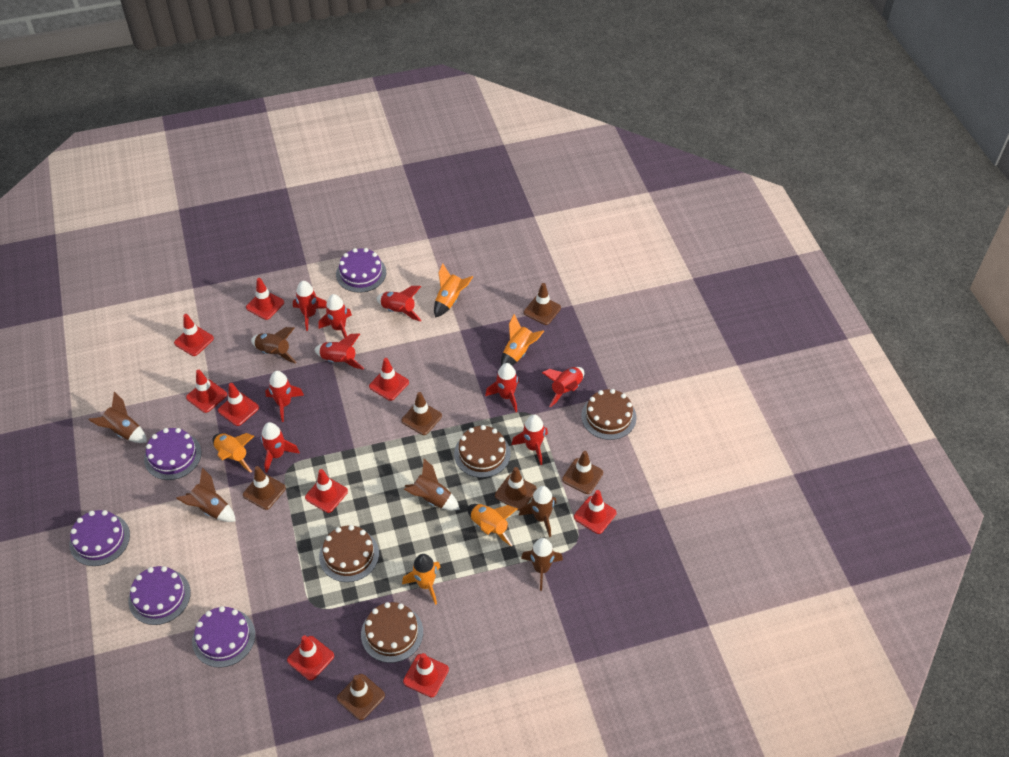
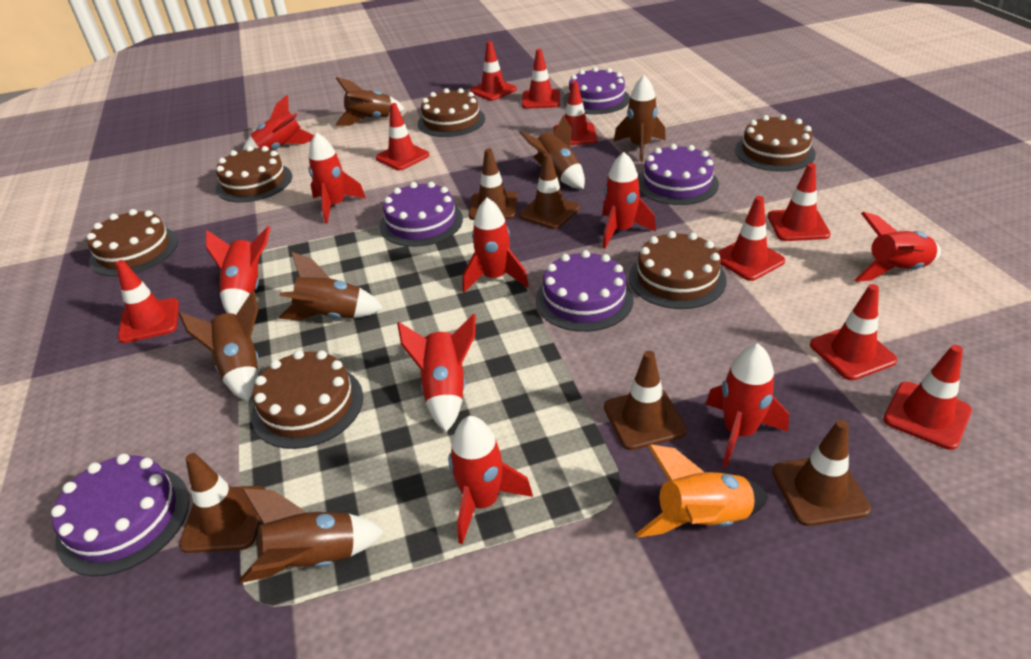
brown cake: 4 -> 6
brown traffic cone: 6 -> 5
orange rocket: 5 -> 1

